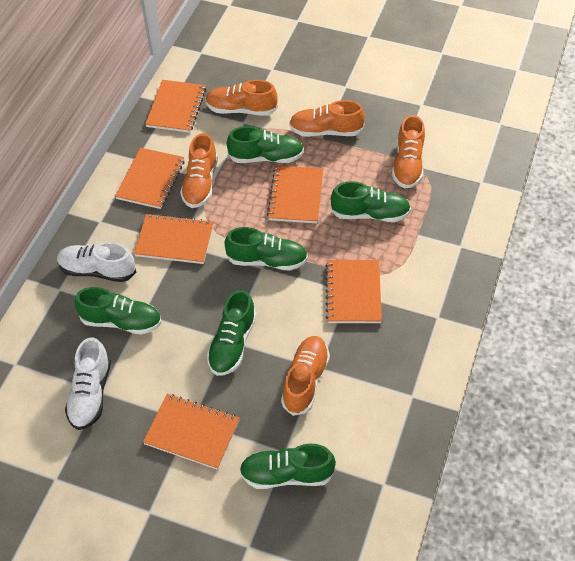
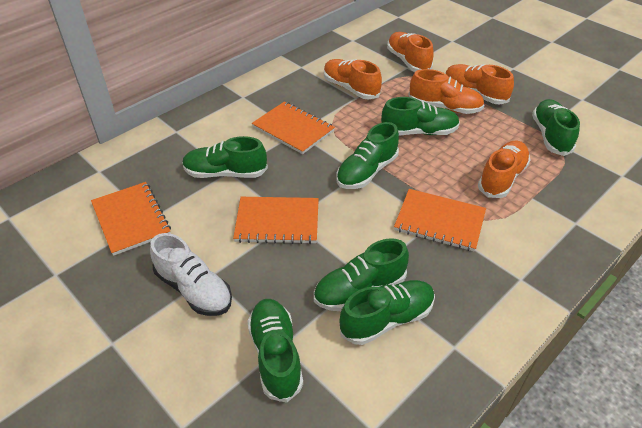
green shoe: 6 -> 7
orange notebook: 6 -> 4
white shoe: 2 -> 1

